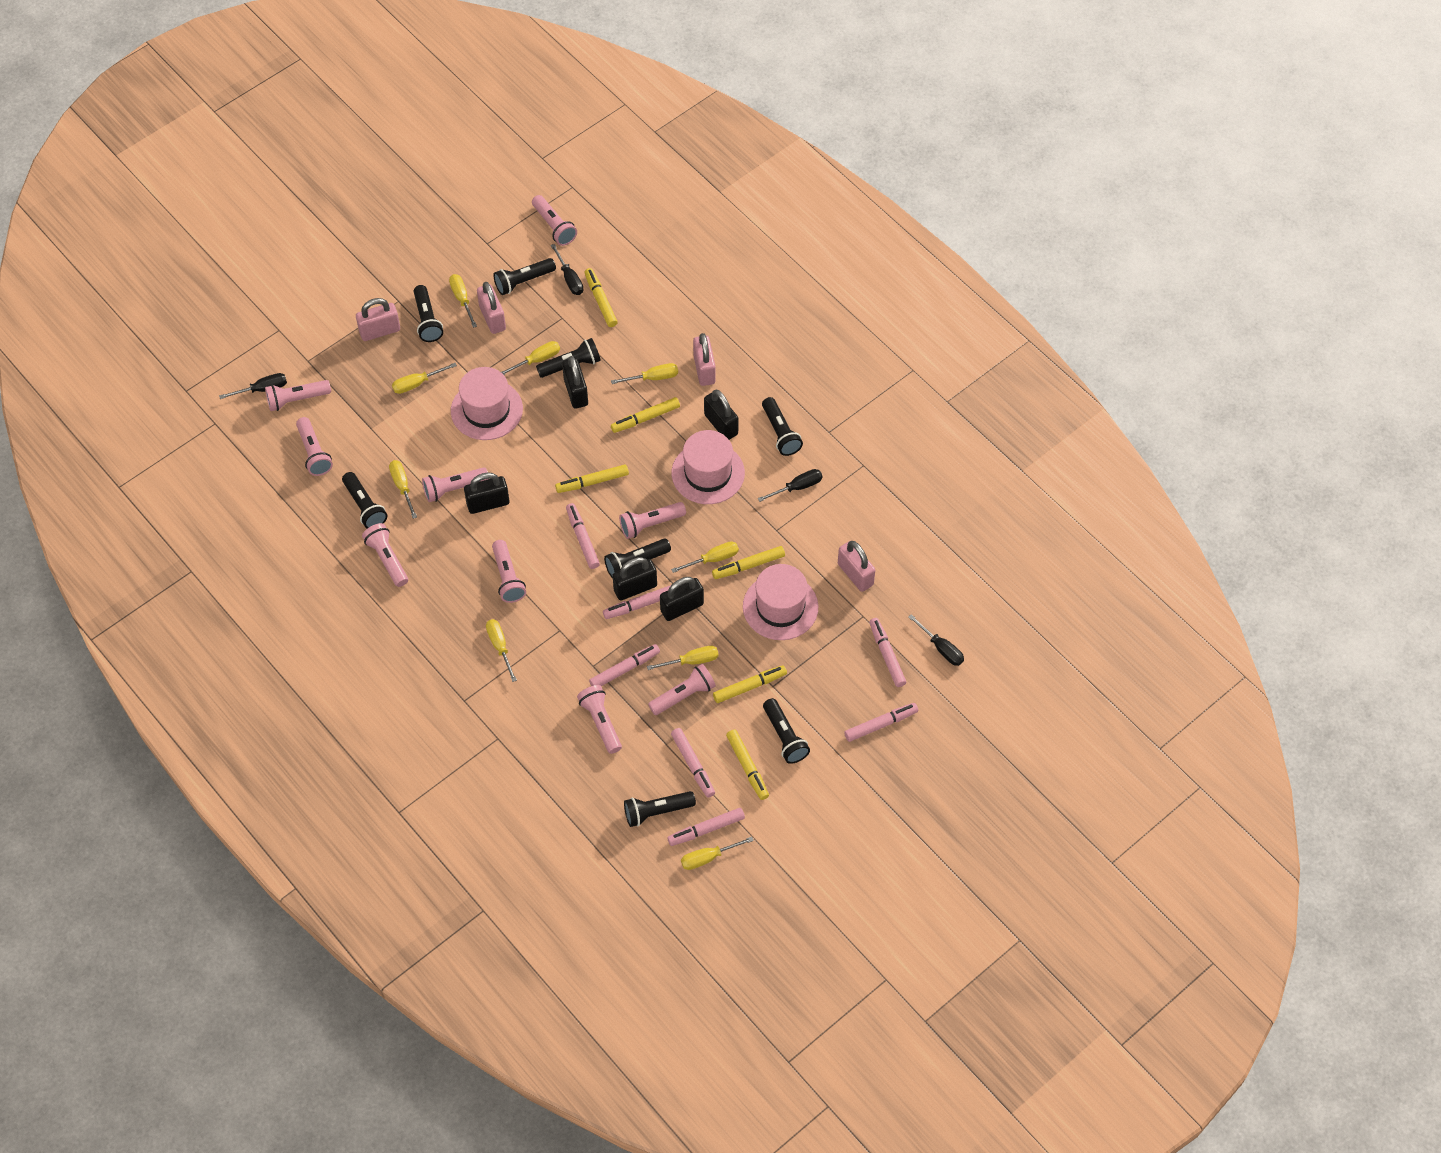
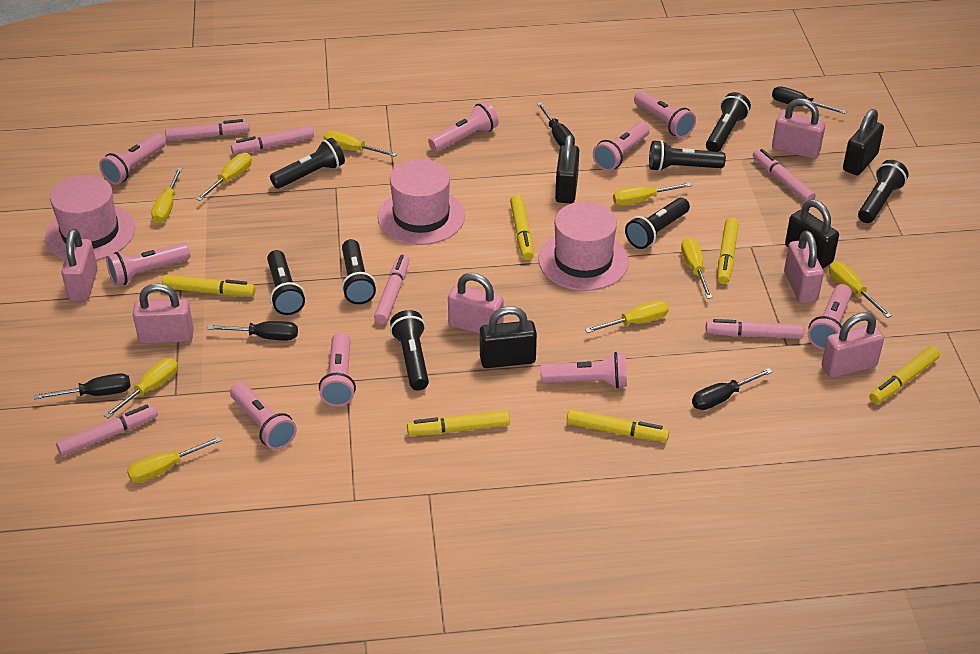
black padlock: 5 -> 4
black screwdriver: 4 -> 5
pink marker: 7 -> 6
pink padlock: 4 -> 6

